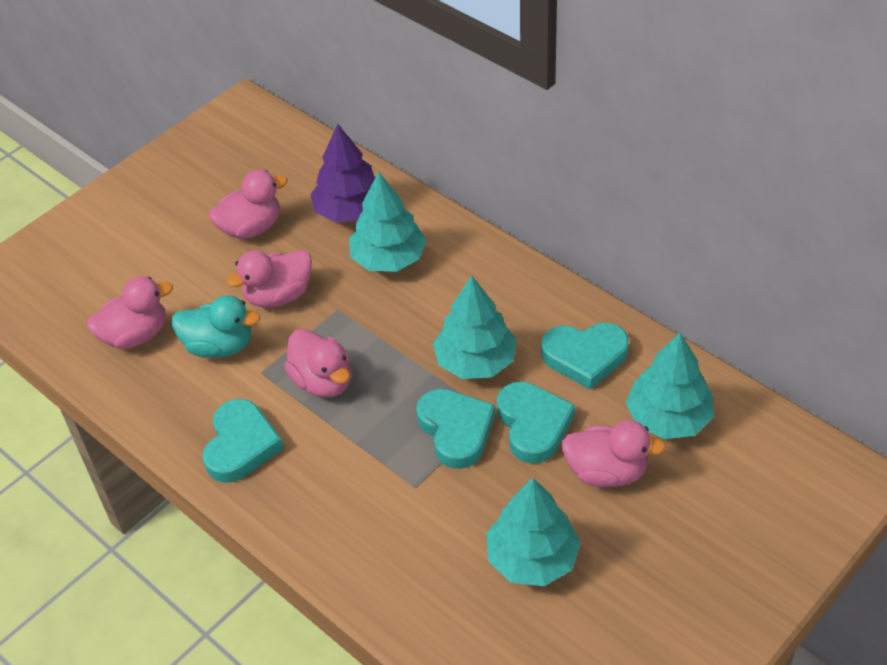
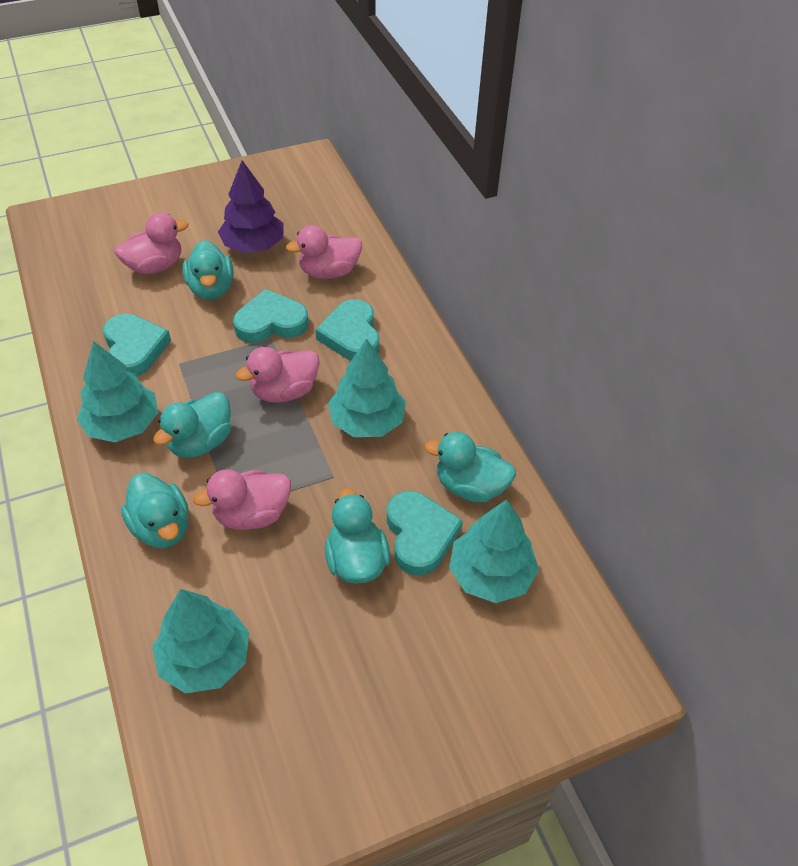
pink duck: 5 -> 4
turquoise duck: 1 -> 5

